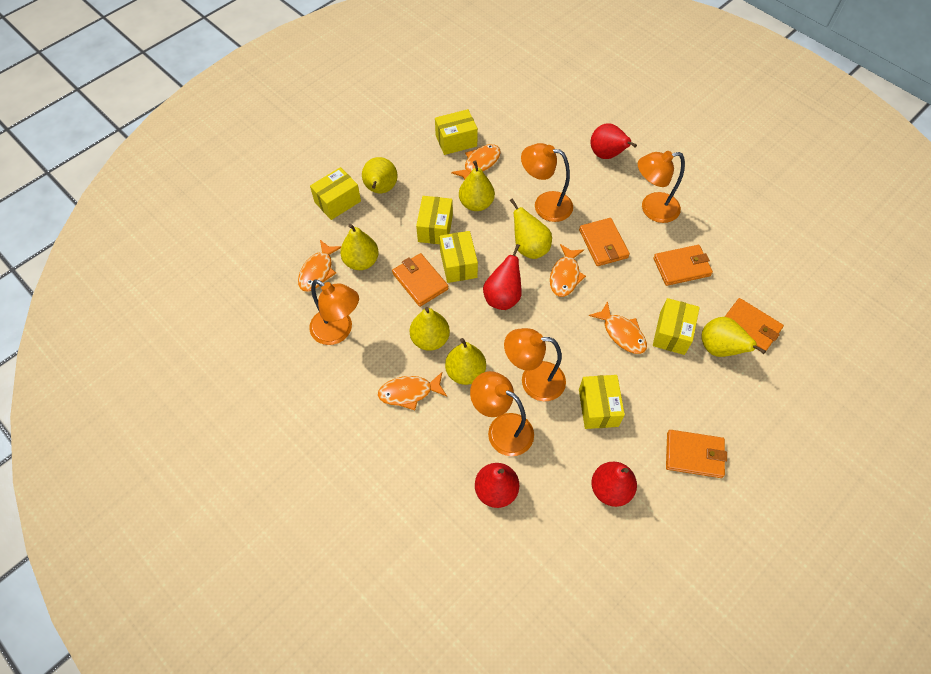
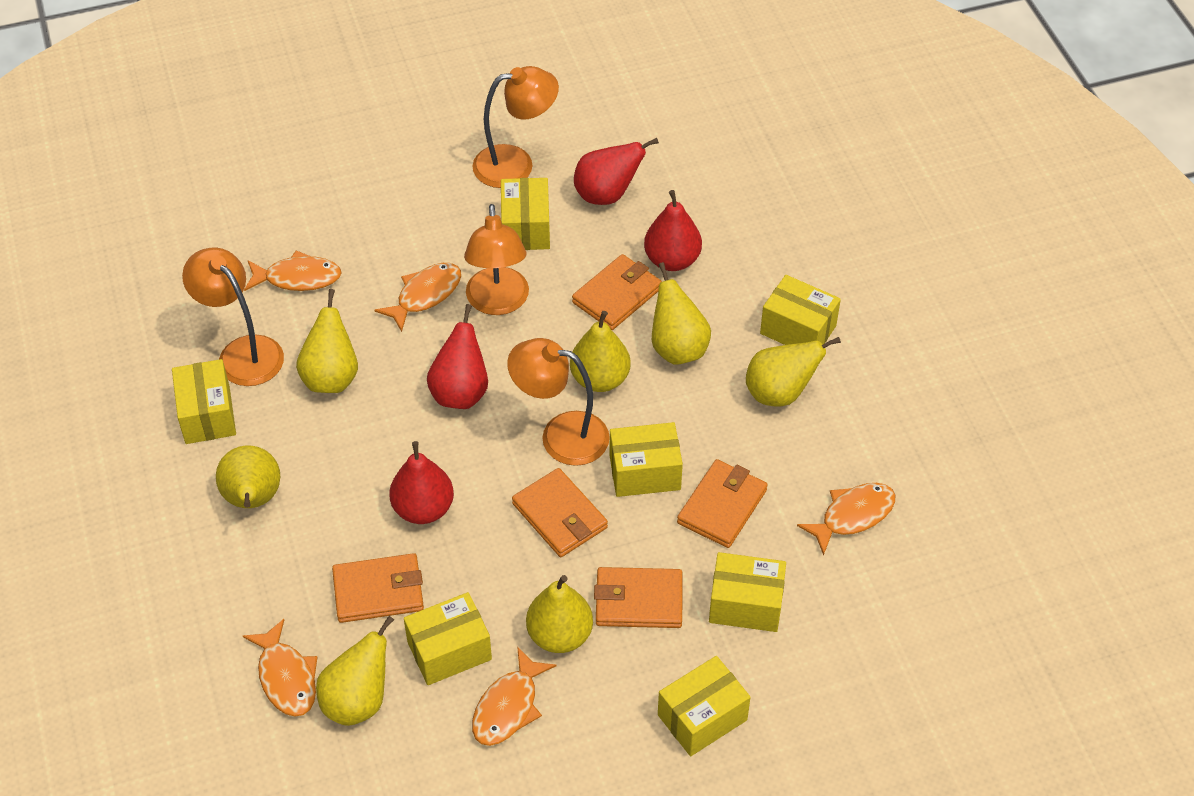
orange lamp: 5 -> 4
yellow box: 6 -> 7

